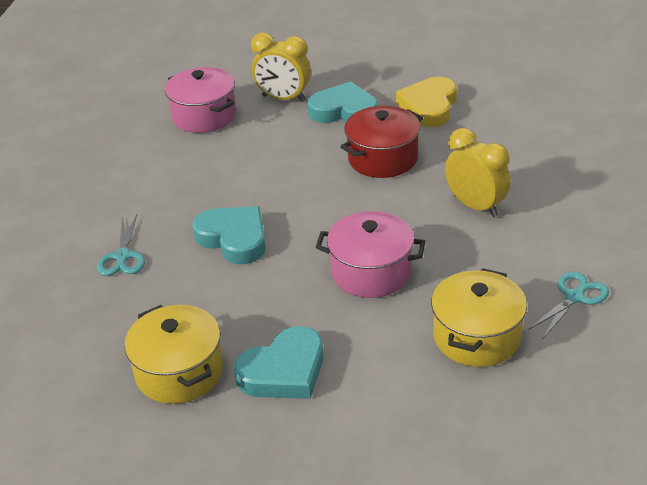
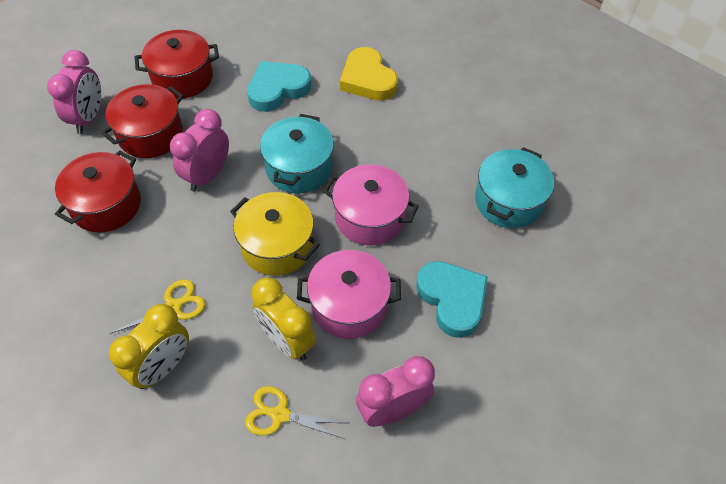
pink clock: 0 -> 3
red pot: 1 -> 3
turquoise heart: 3 -> 2
turquoise pot: 0 -> 2
turquoise scissors: 2 -> 0
yellow pot: 2 -> 1
yellow scissors: 0 -> 2

